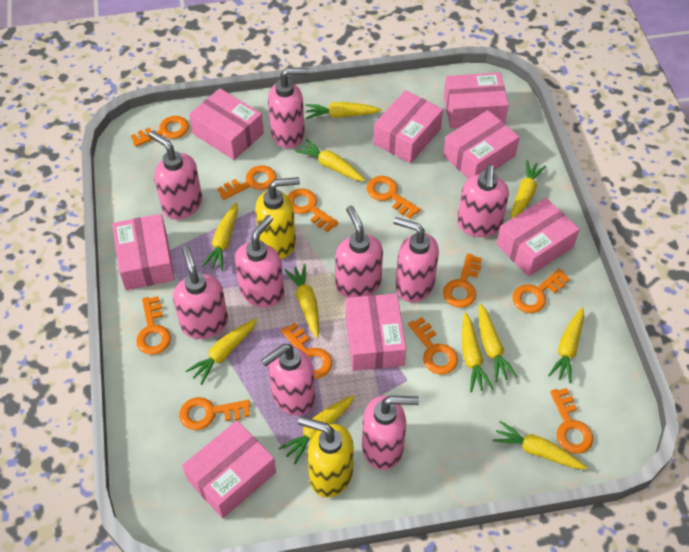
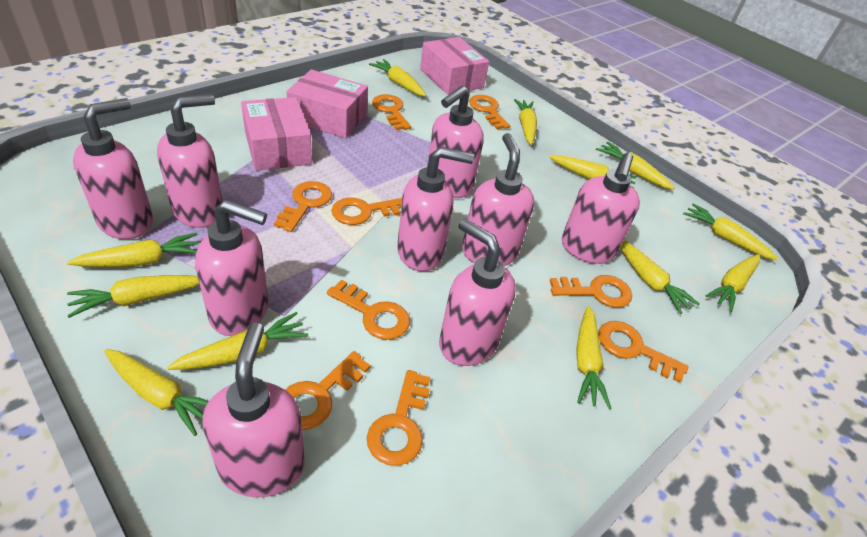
orange key: 11 -> 9
pink box: 8 -> 3
yellow carrot: 11 -> 12
yellow soap dispenser: 2 -> 0

